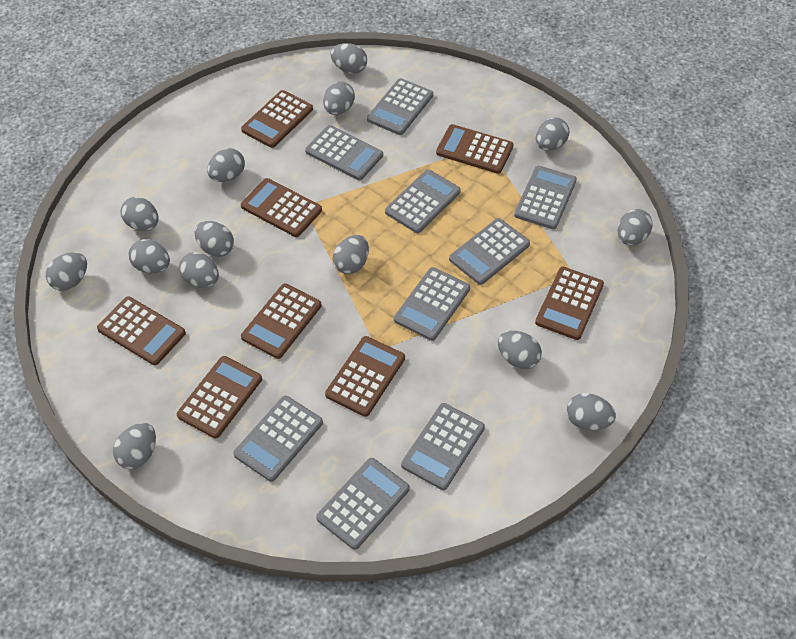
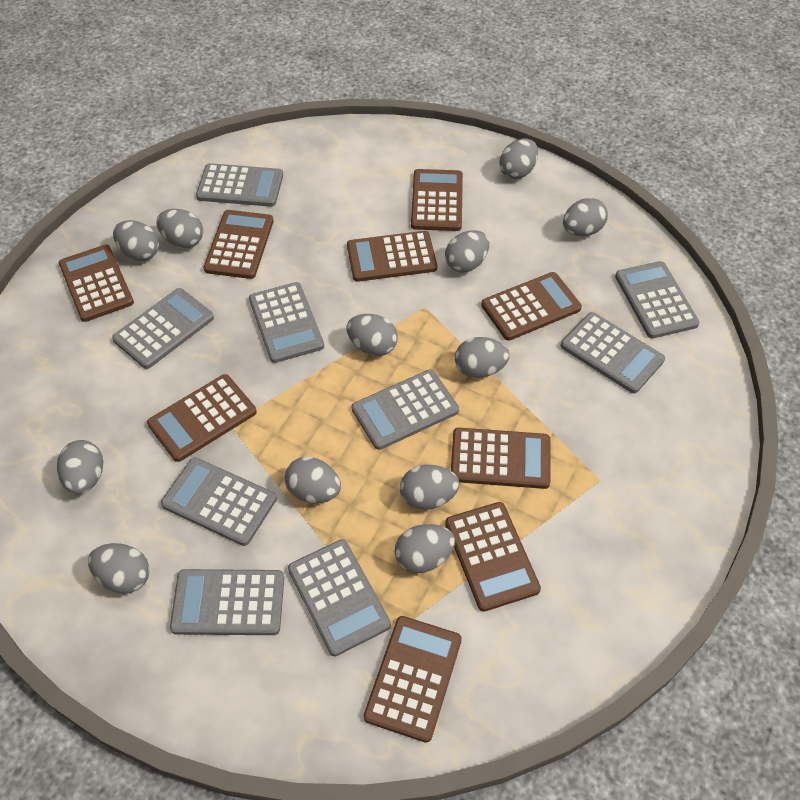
brown calculator: 8 -> 9
grey egg: 14 -> 12

